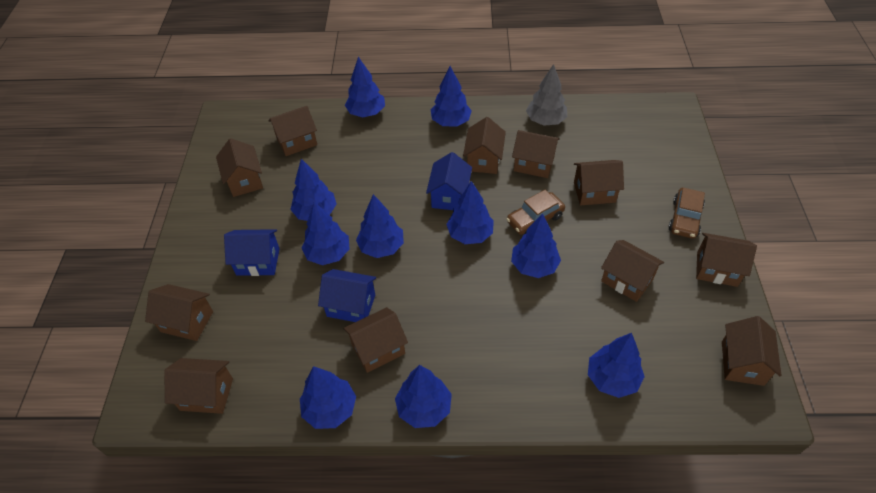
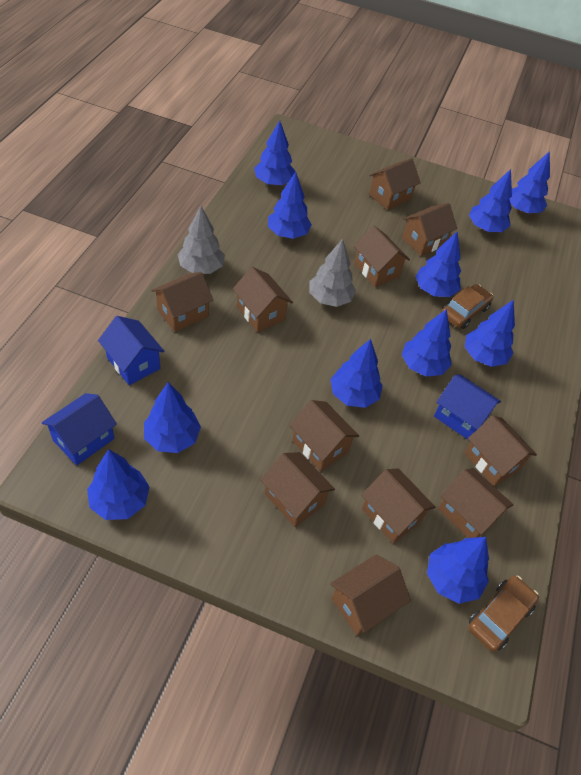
blue tree: 10 -> 11
grey tree: 1 -> 2

